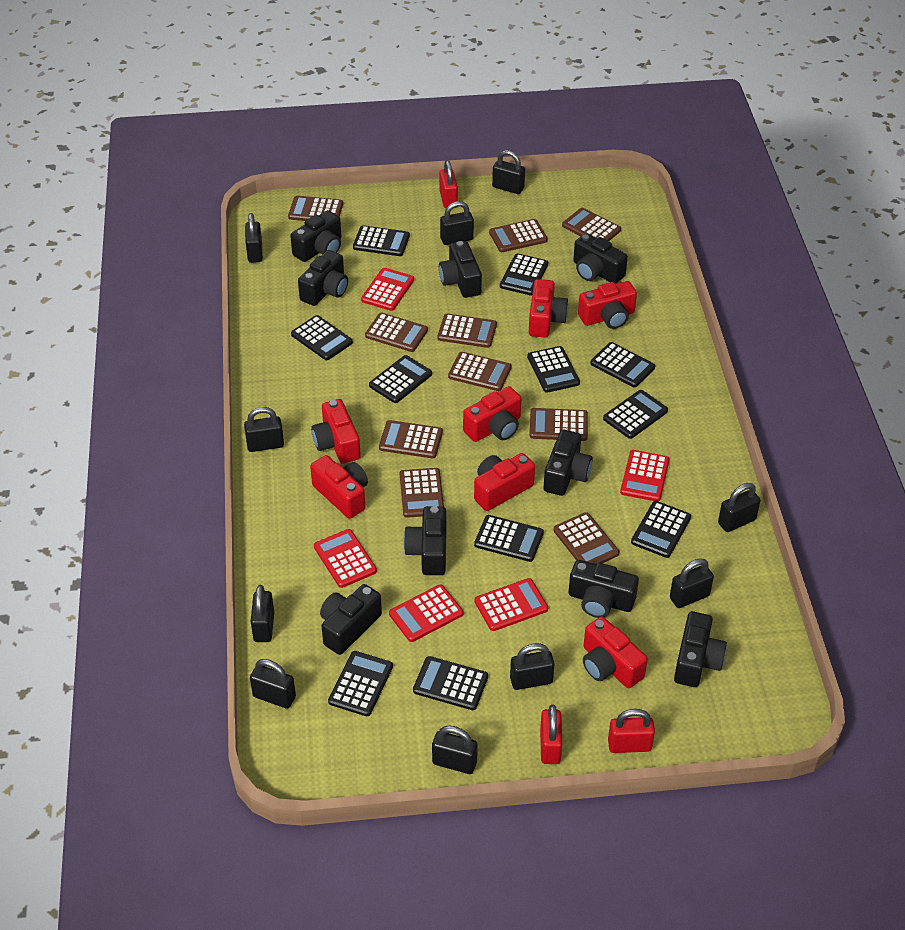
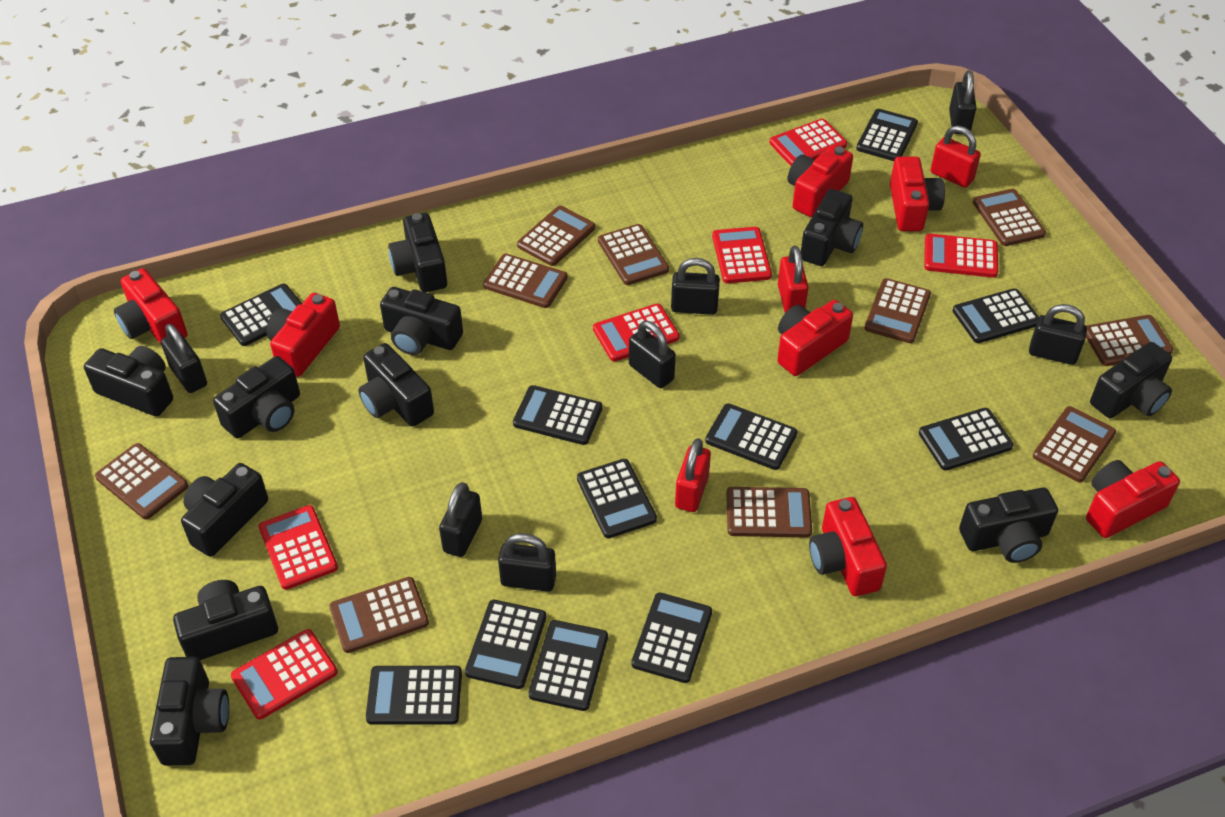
black camera: 9 -> 11
black padlock: 10 -> 7
red calculator: 5 -> 6

